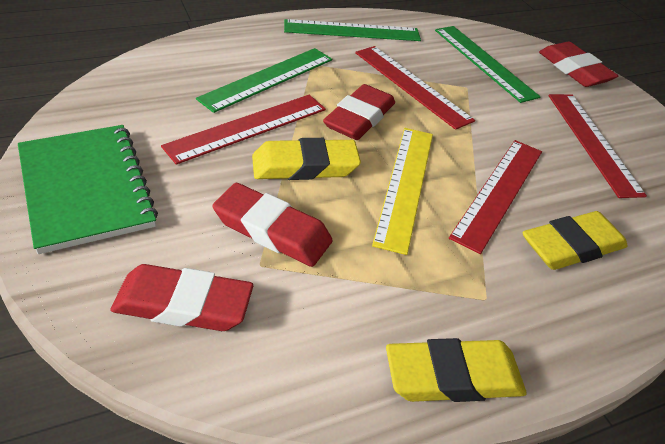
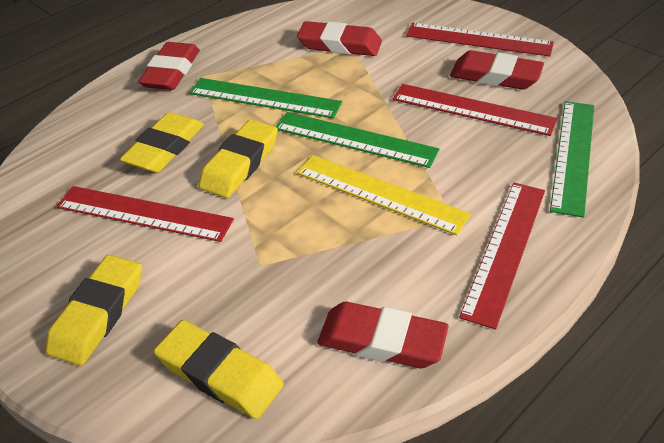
green notebook: 1 -> 0
yellow eraser: 3 -> 4

